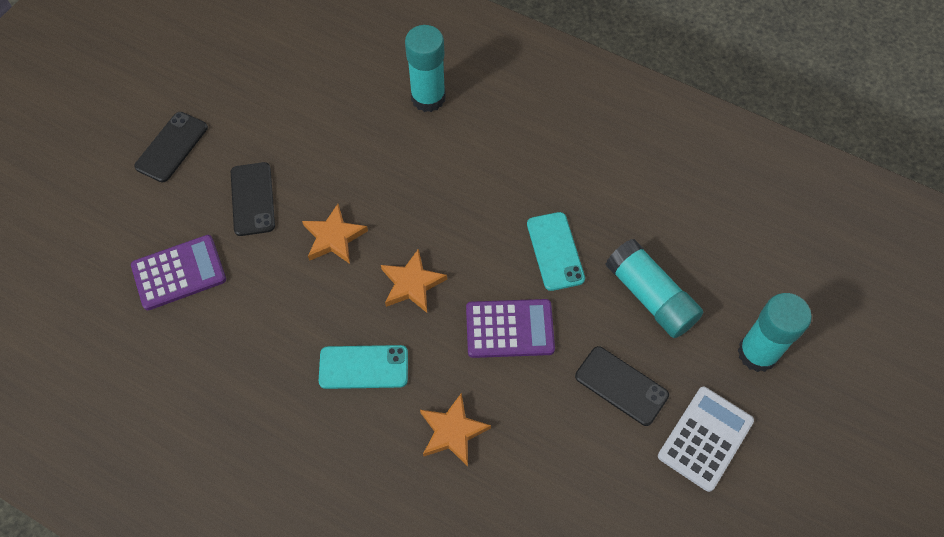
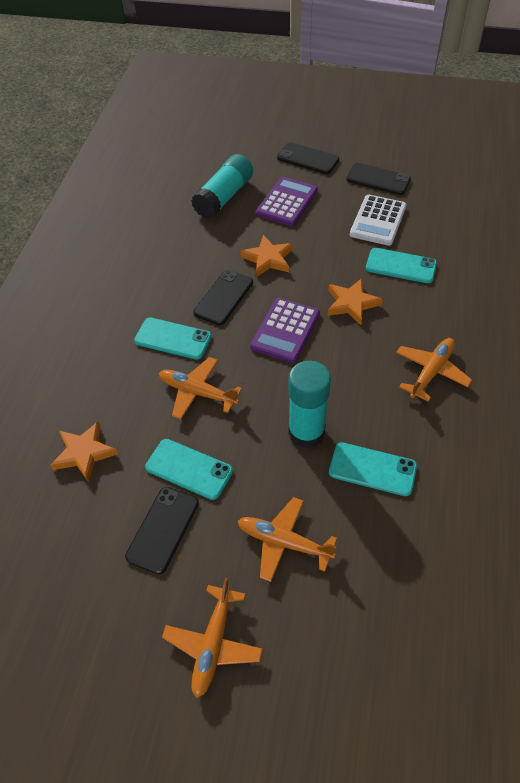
black phone: 3 -> 4
orange plane: 0 -> 4
turquoise glue stick: 3 -> 2
turquoise phone: 2 -> 4

